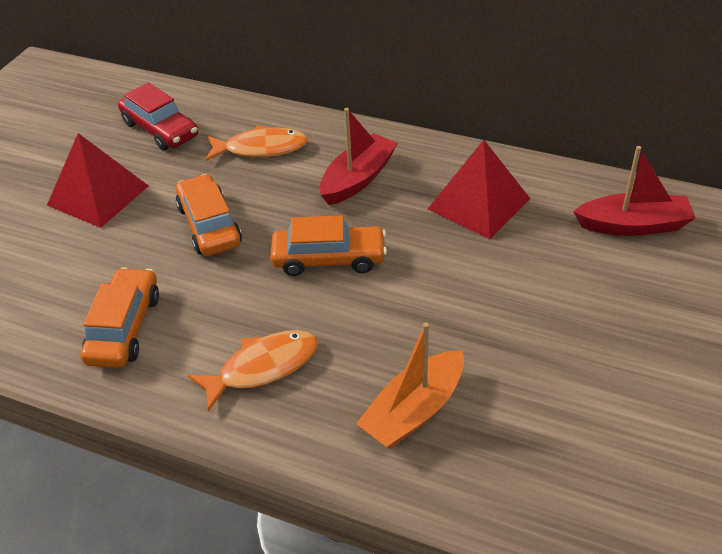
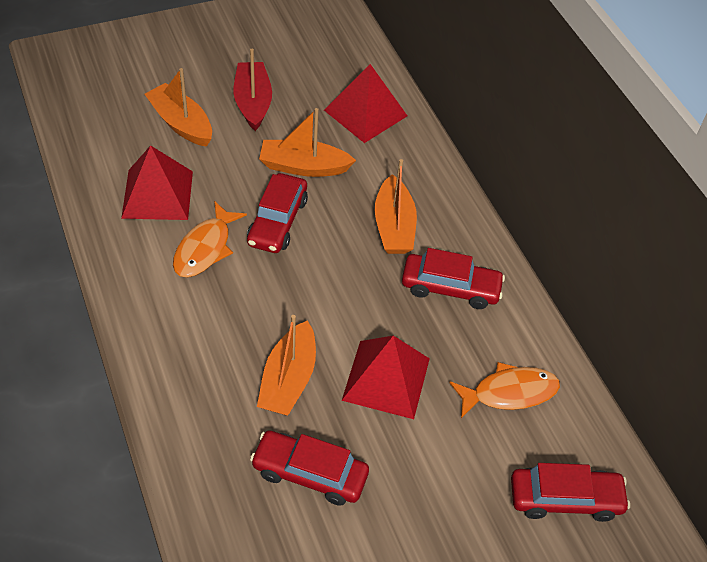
orange boat: 1 -> 4
orange car: 3 -> 0
red boat: 2 -> 1
red car: 1 -> 4
red pyramid: 2 -> 3

